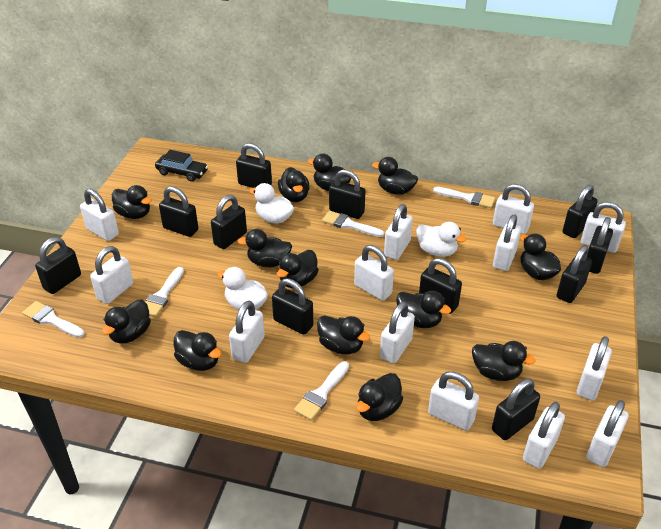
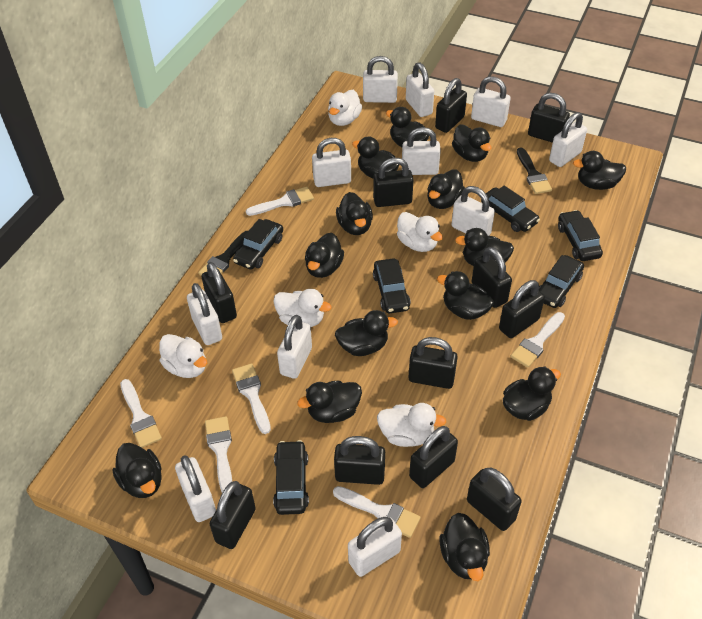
black brush: 0 -> 2
black car: 1 -> 6
black duck: 13 -> 14
white brush: 5 -> 6
white duck: 3 -> 5
white padlock: 13 -> 11

